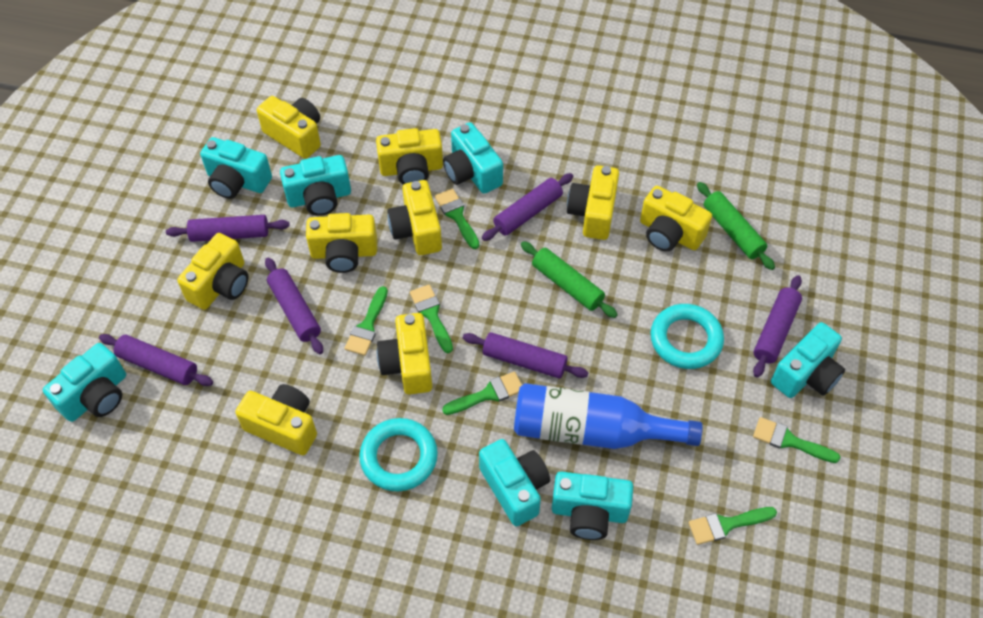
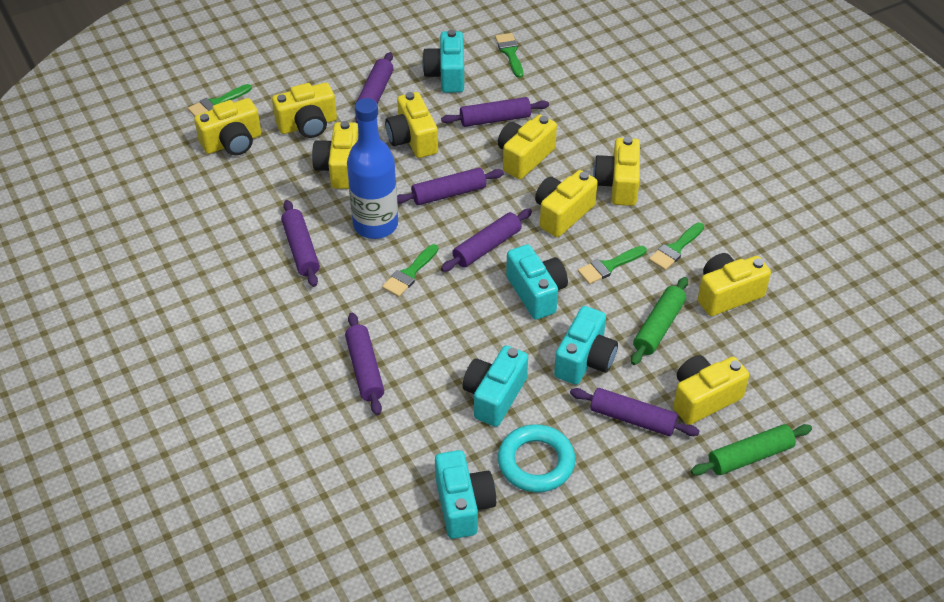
green brush: 6 -> 5
purple rolling pin: 6 -> 7
turquoise camera: 7 -> 5
turquoise ring: 2 -> 1

